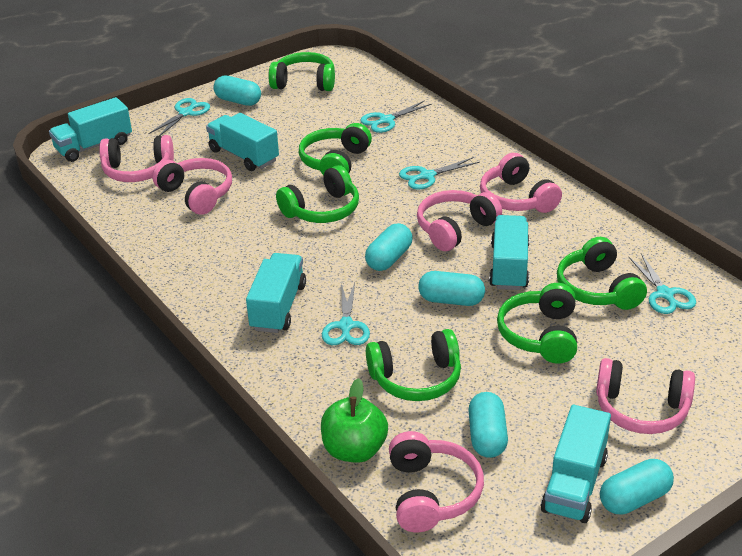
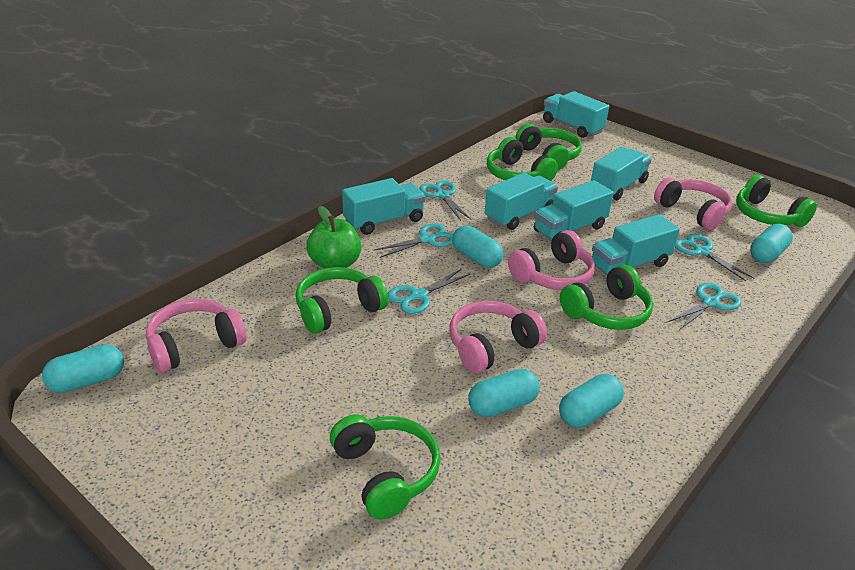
pink headphones: 6 -> 4
turquoise truck: 5 -> 6

